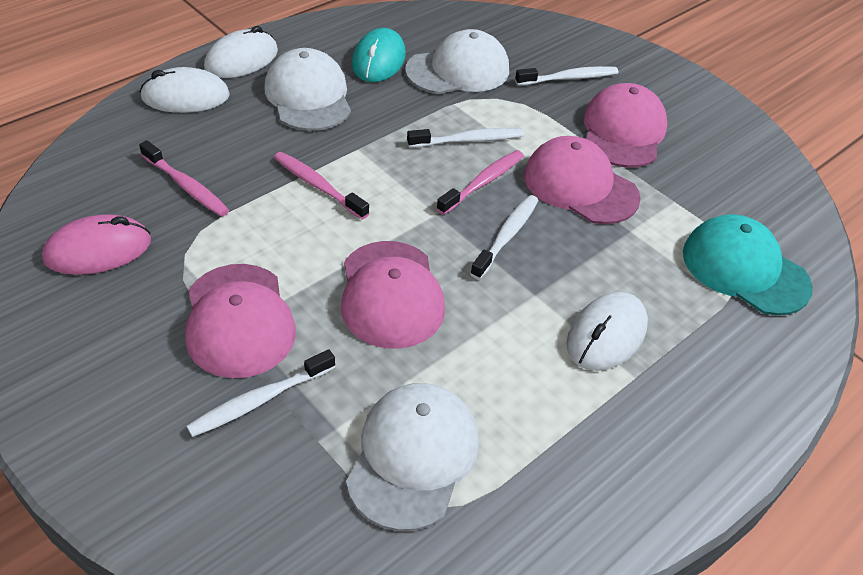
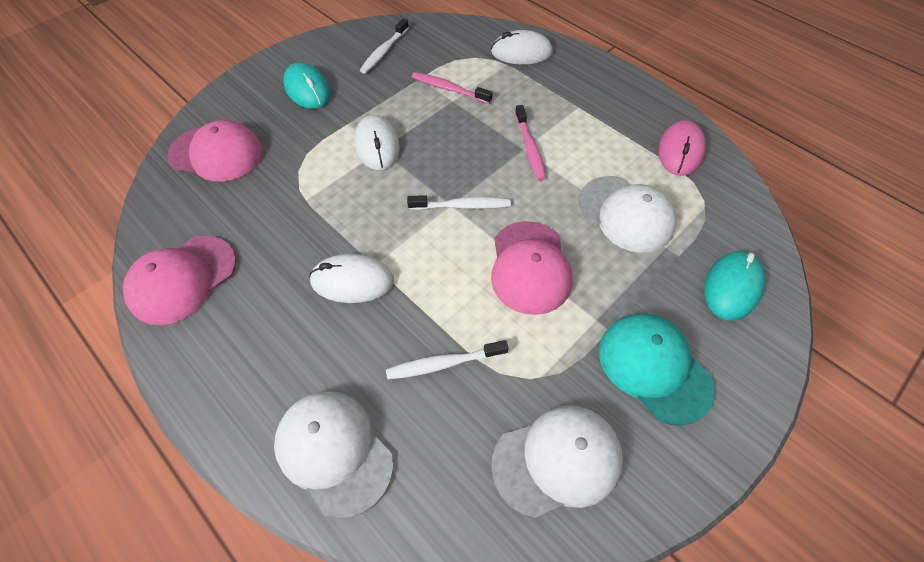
pink cap: 4 -> 3
pink toothbrush: 3 -> 2
turquoise mouse: 1 -> 2
white toothbrush: 4 -> 3

